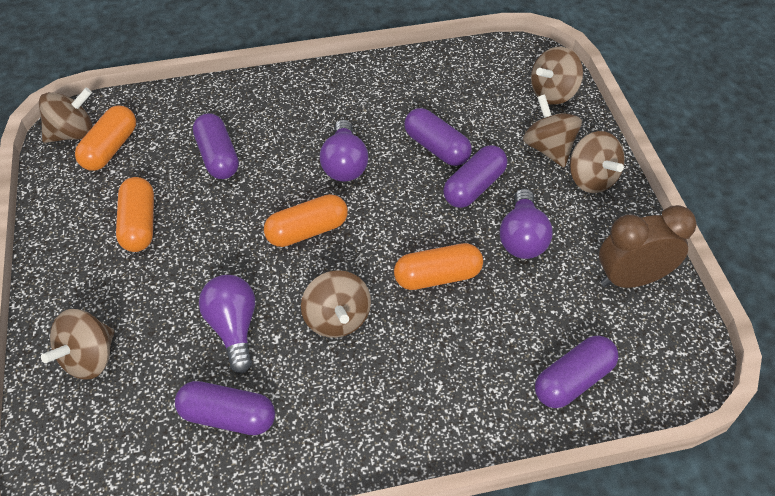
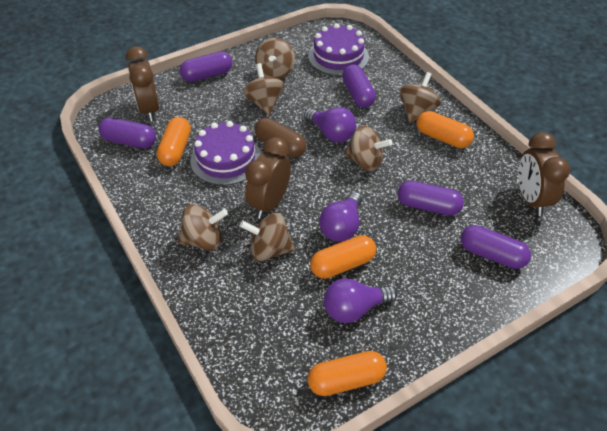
brown capsule: 0 -> 1
brown clock: 1 -> 3
purple cake: 0 -> 2

